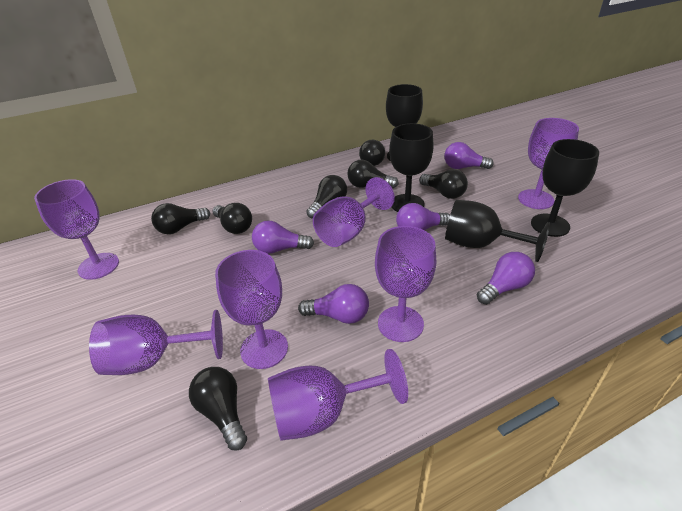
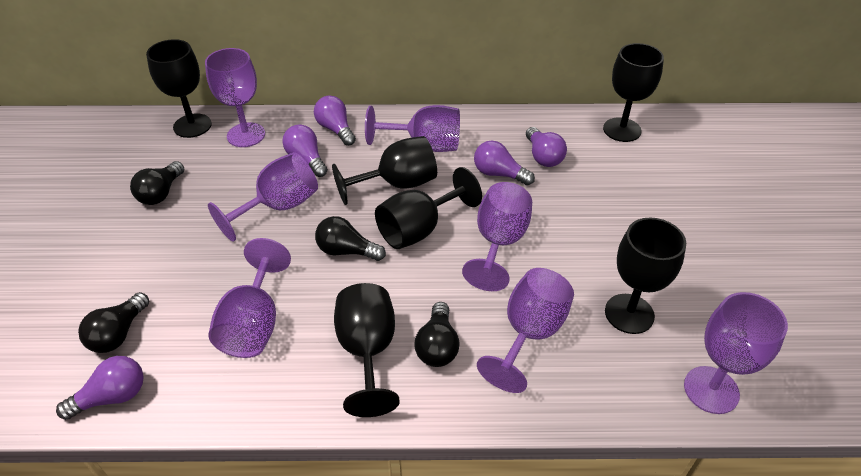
black goblet: 4 -> 6
black light bulb: 7 -> 4

